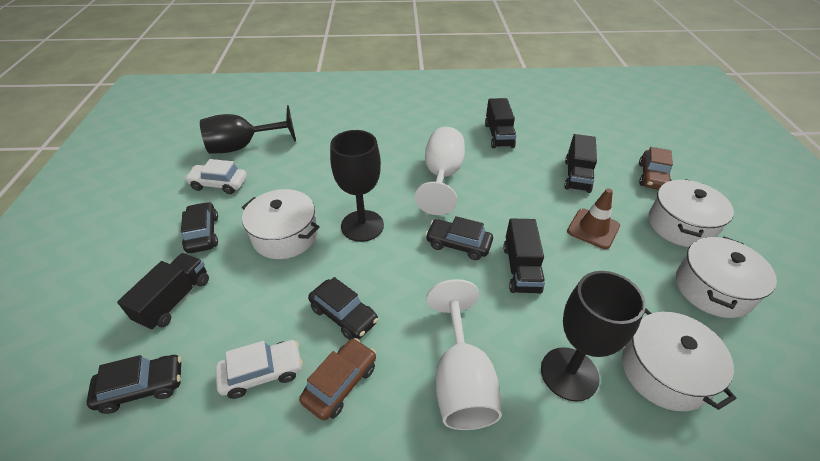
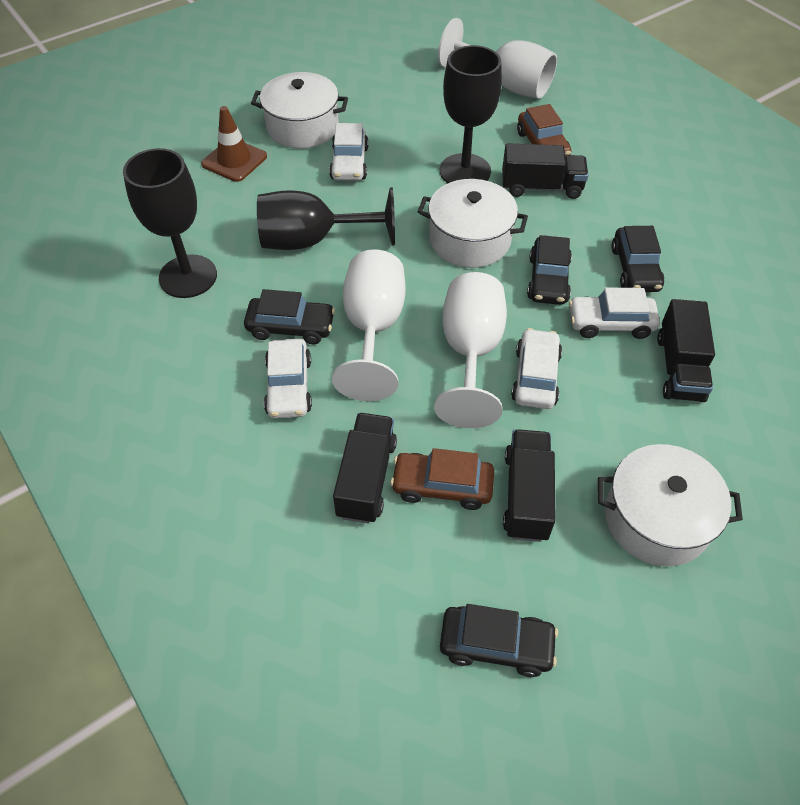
white car: 2 -> 4
white goblet: 2 -> 3
white pot: 4 -> 3

